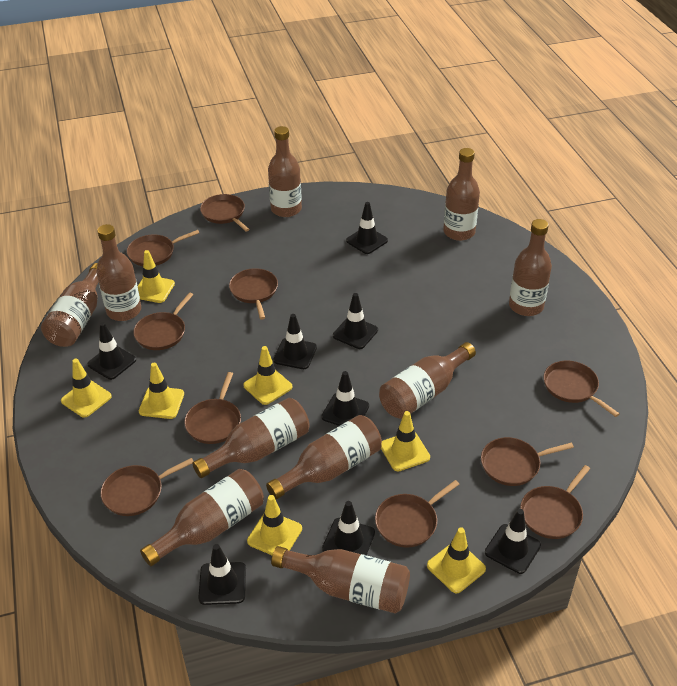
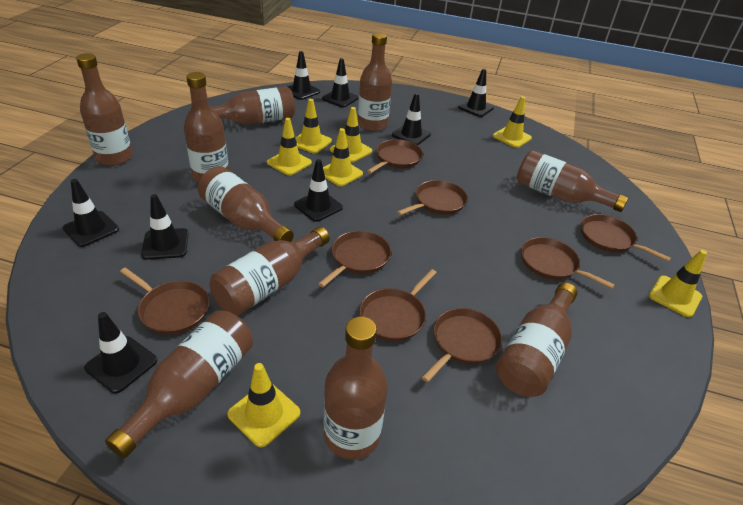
brown pan: 10 -> 8

